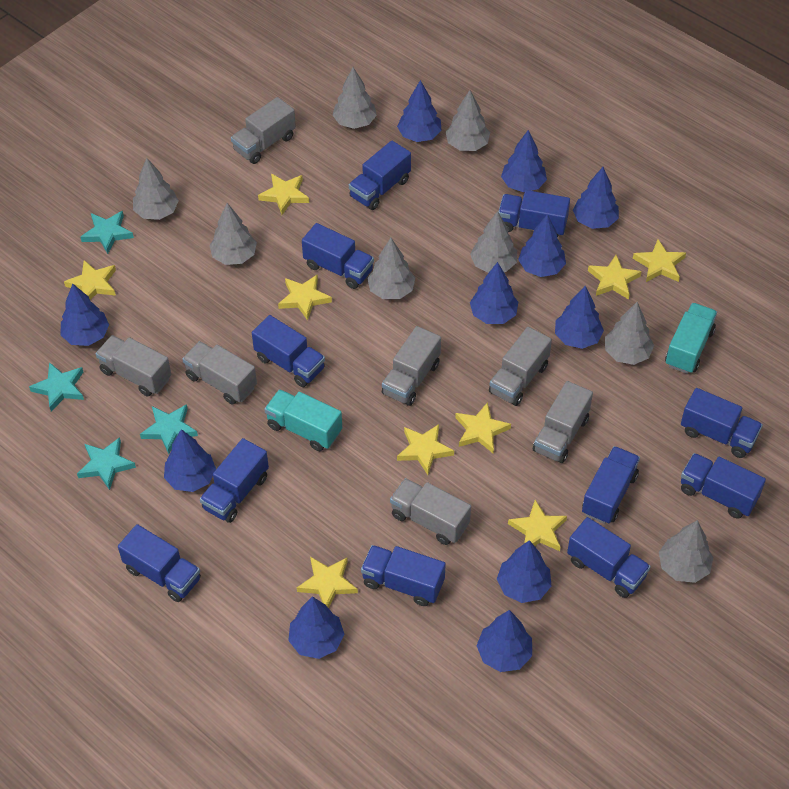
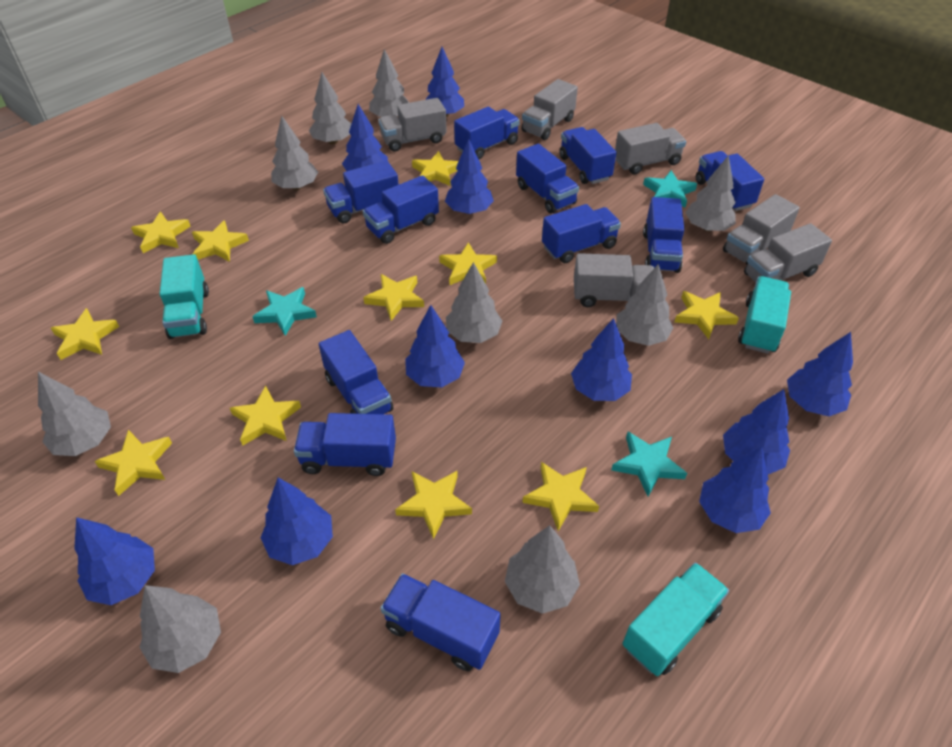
blue tree: 11 -> 10
grey tree: 8 -> 9
grey truck: 7 -> 6
turquoise star: 4 -> 3
turquoise truck: 2 -> 3
yellow star: 9 -> 11

